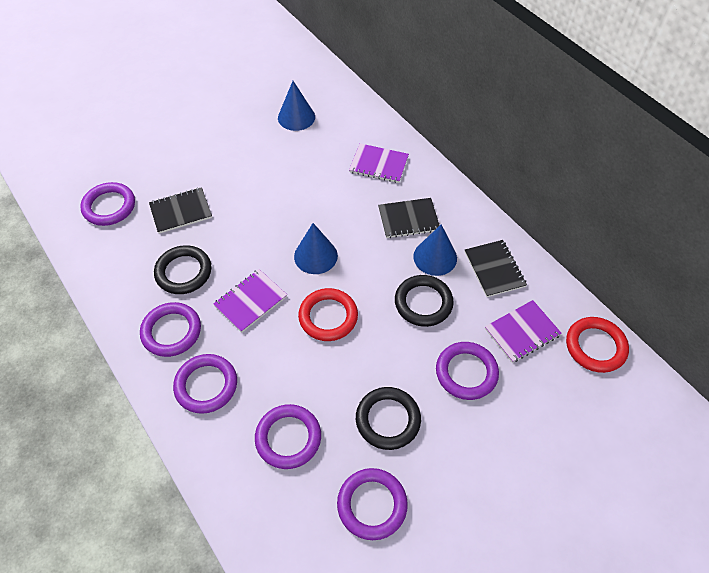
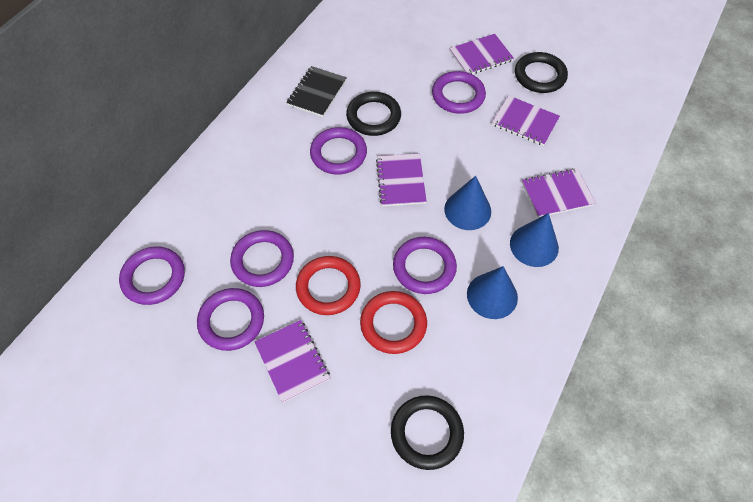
black notebook: 3 -> 1
purple notebook: 3 -> 5

